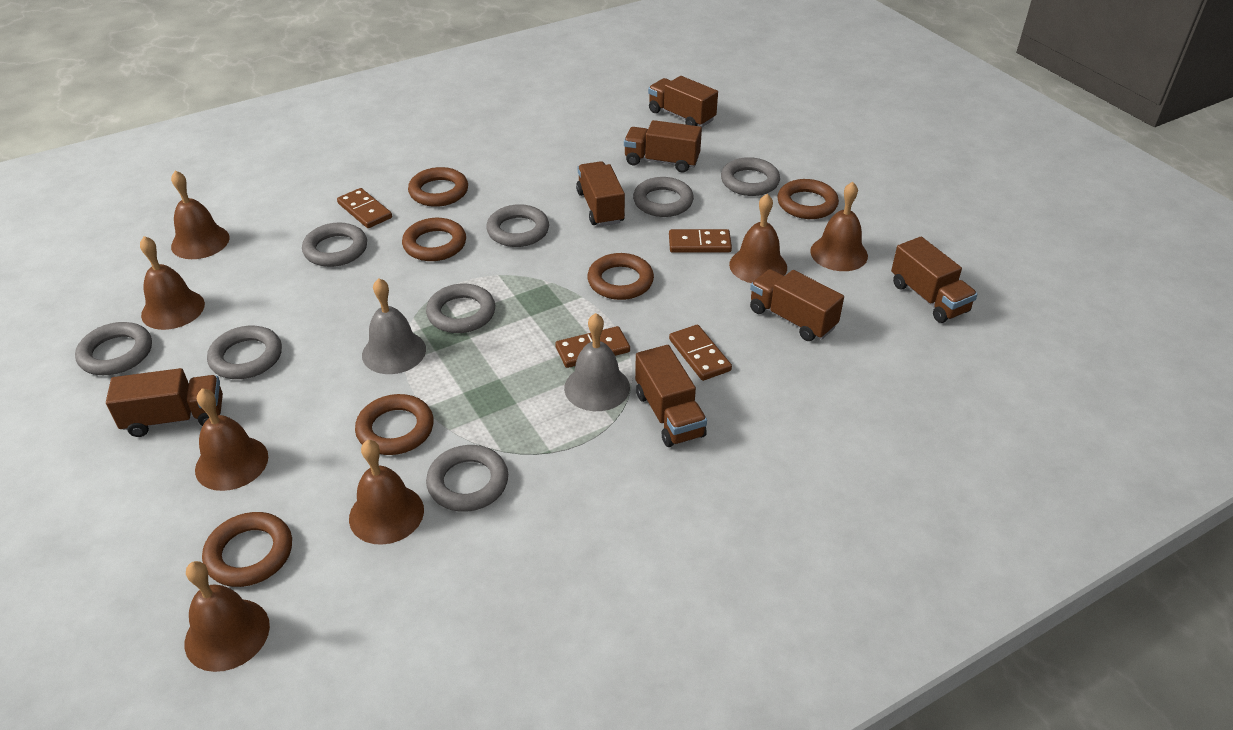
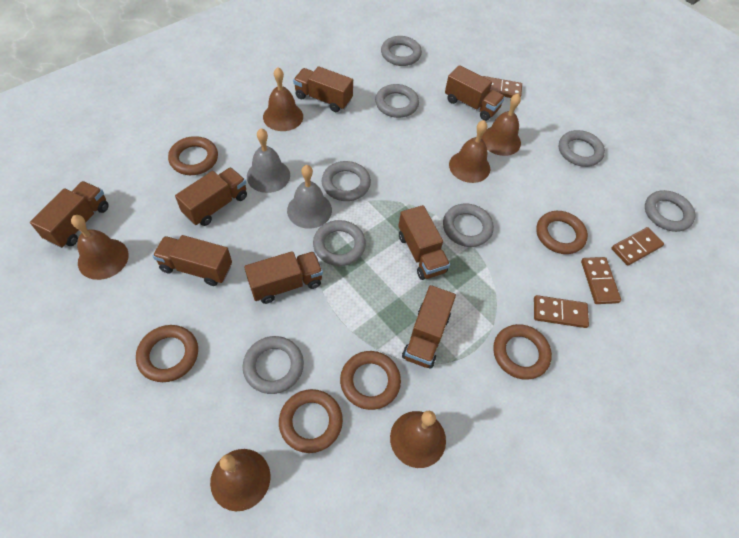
brown bell: 7 -> 6
brown truck: 7 -> 8

